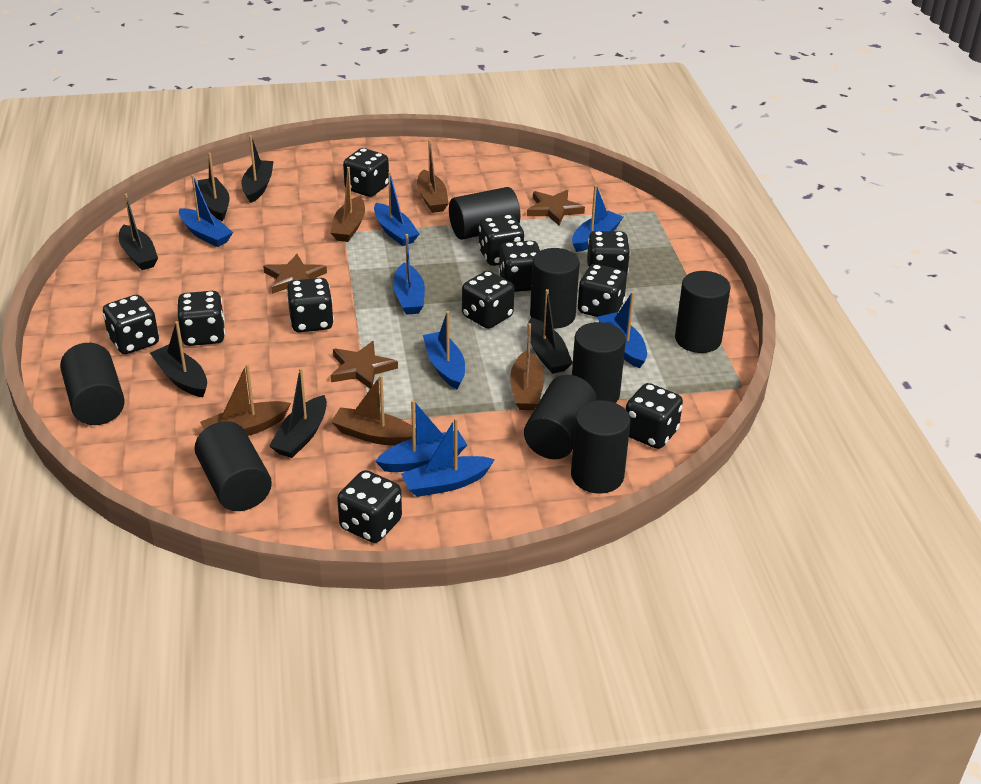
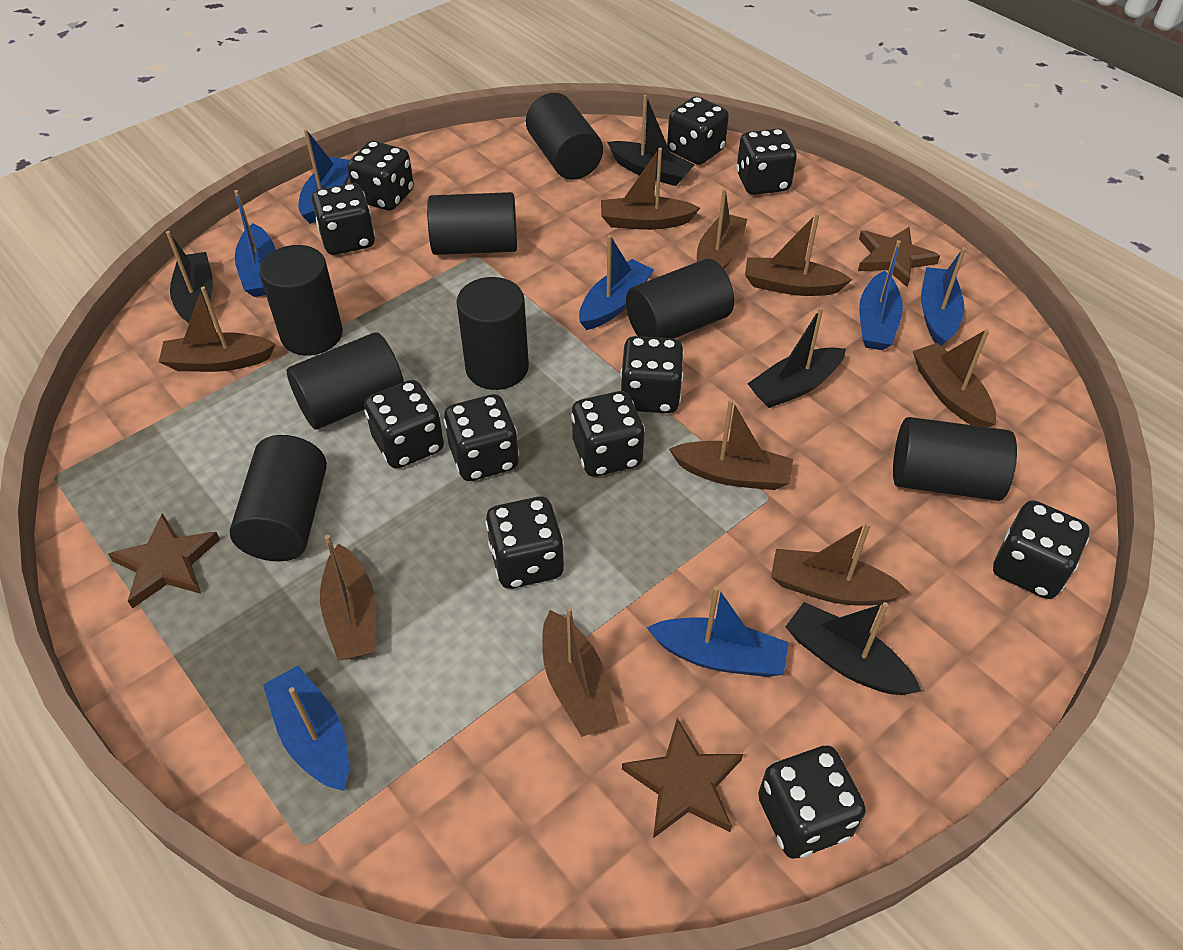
black boat: 6 -> 4
blue boat: 8 -> 7
brown boat: 5 -> 9

